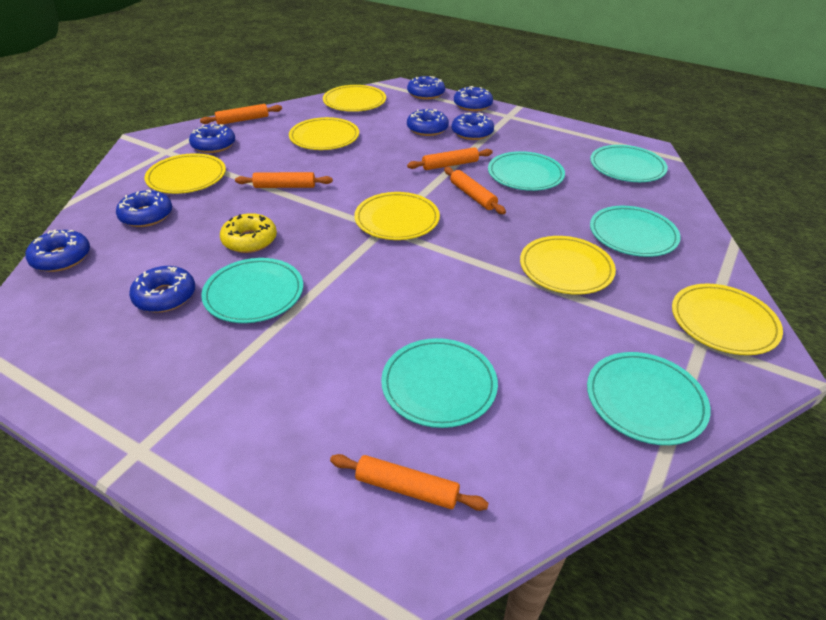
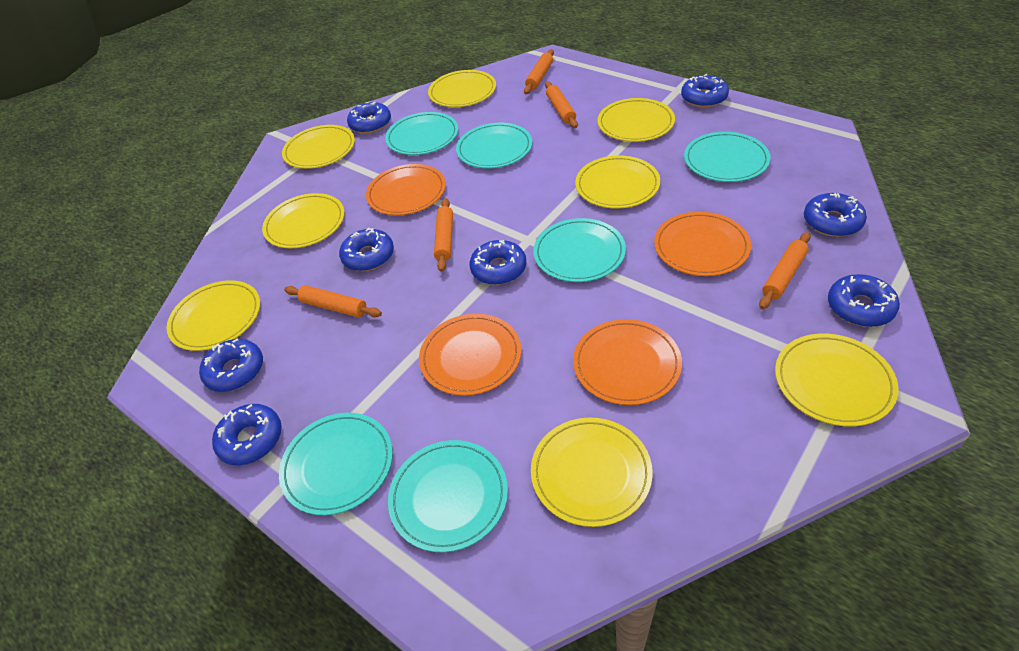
orange plate: 0 -> 4
yellow donut: 1 -> 0
yellow plate: 6 -> 8

